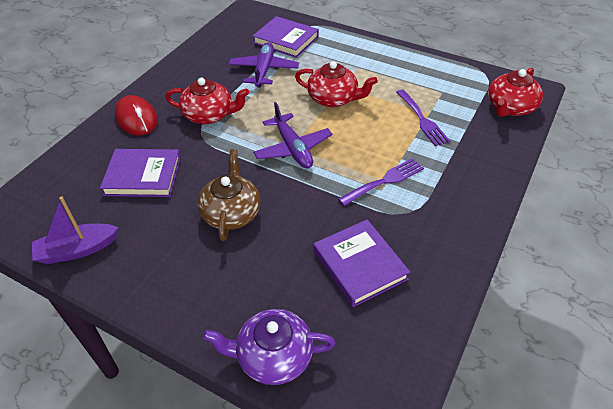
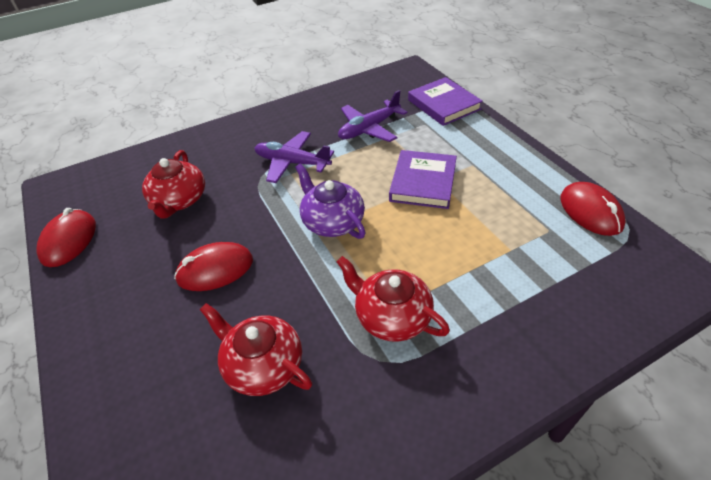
brown teapot: 1 -> 0
purple boat: 1 -> 0
purple book: 3 -> 2
purple fork: 2 -> 0
red mouse: 1 -> 3

